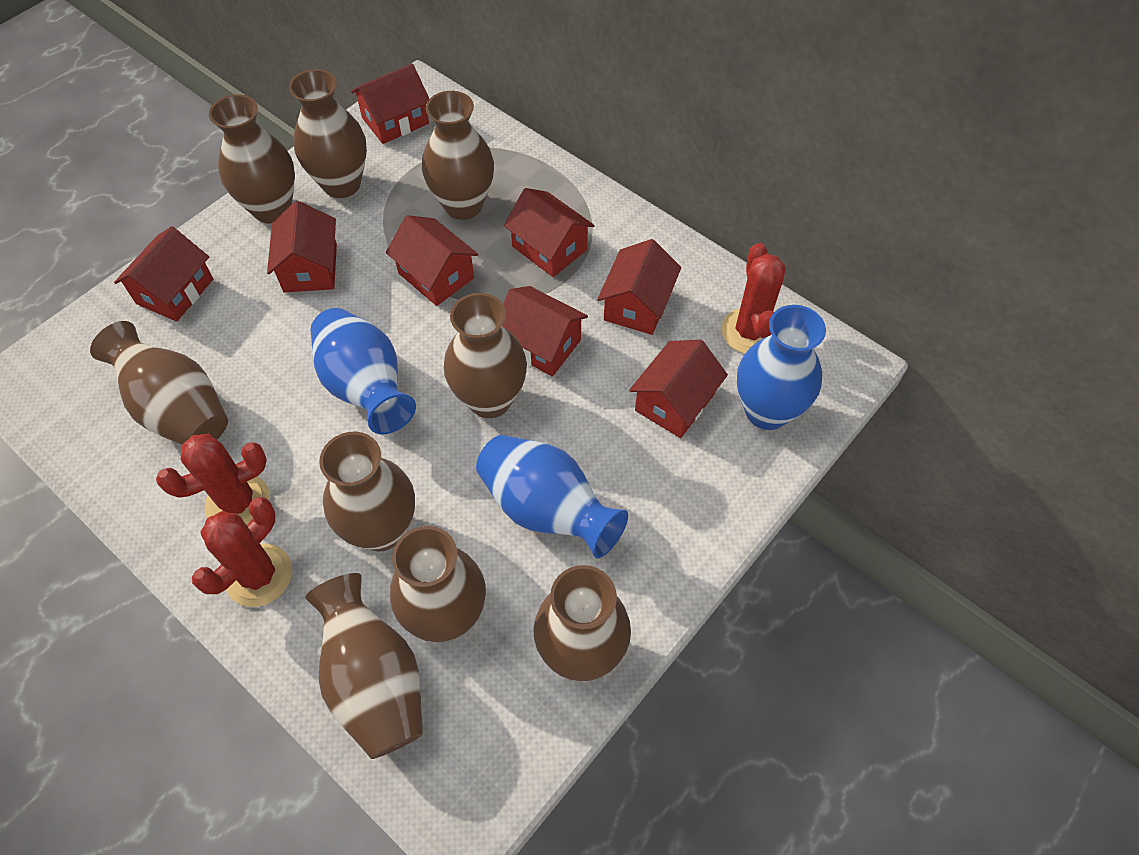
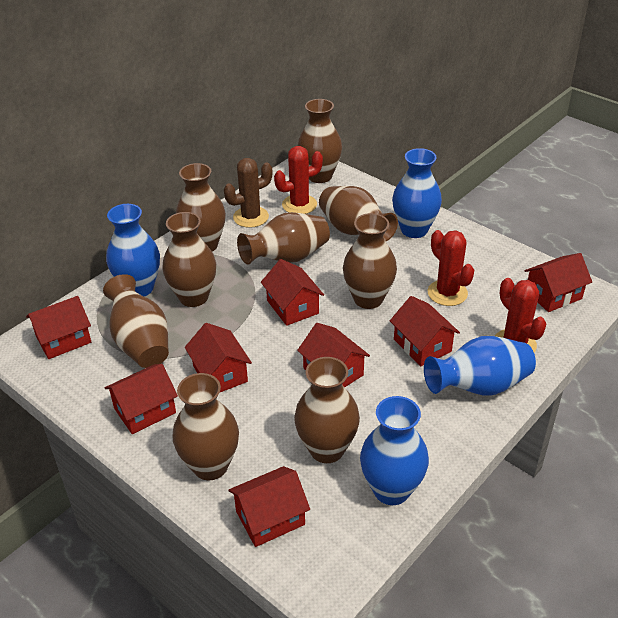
blue vase: 3 -> 4
brown cactus: 0 -> 1

